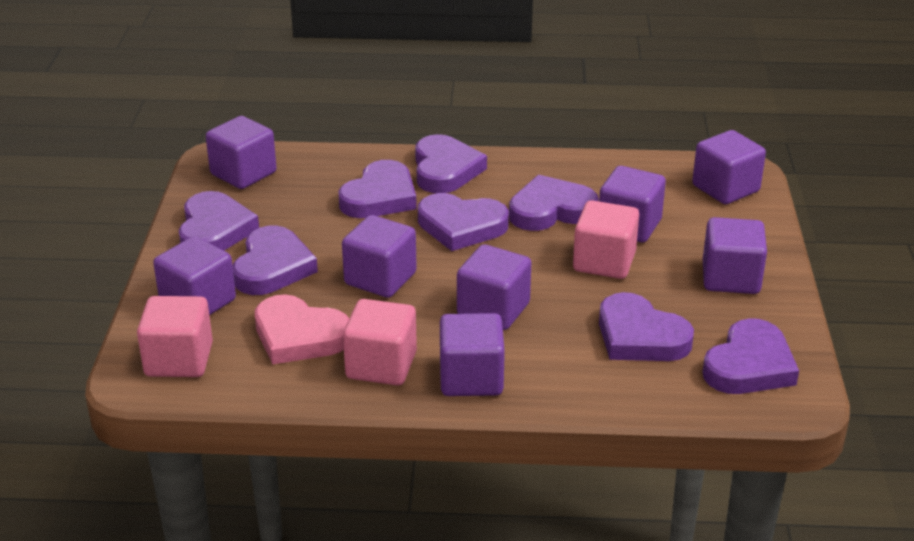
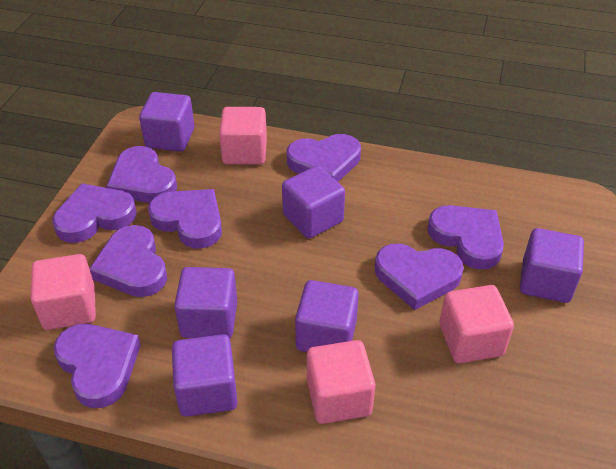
pink cube: 3 -> 4
pink heart: 1 -> 0
purple cube: 8 -> 6

